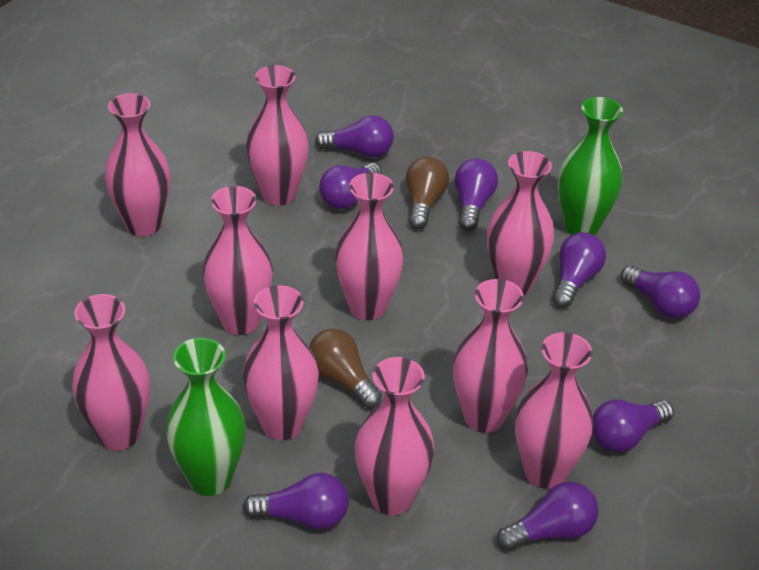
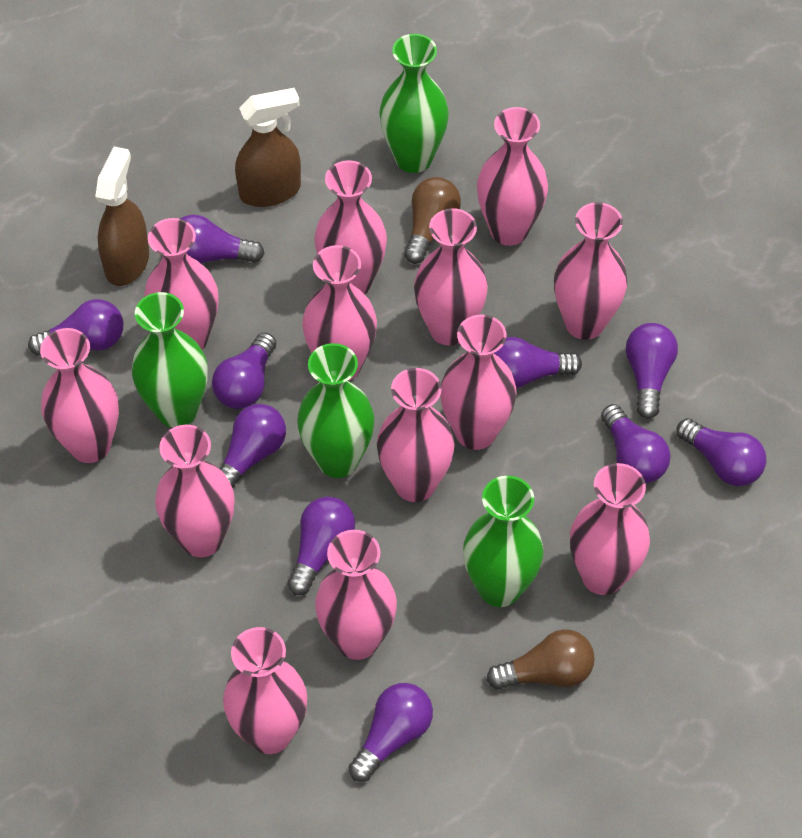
brown spray bottle: 0 -> 2
green vase: 2 -> 4
pink vase: 10 -> 13
purple light bulb: 8 -> 10

